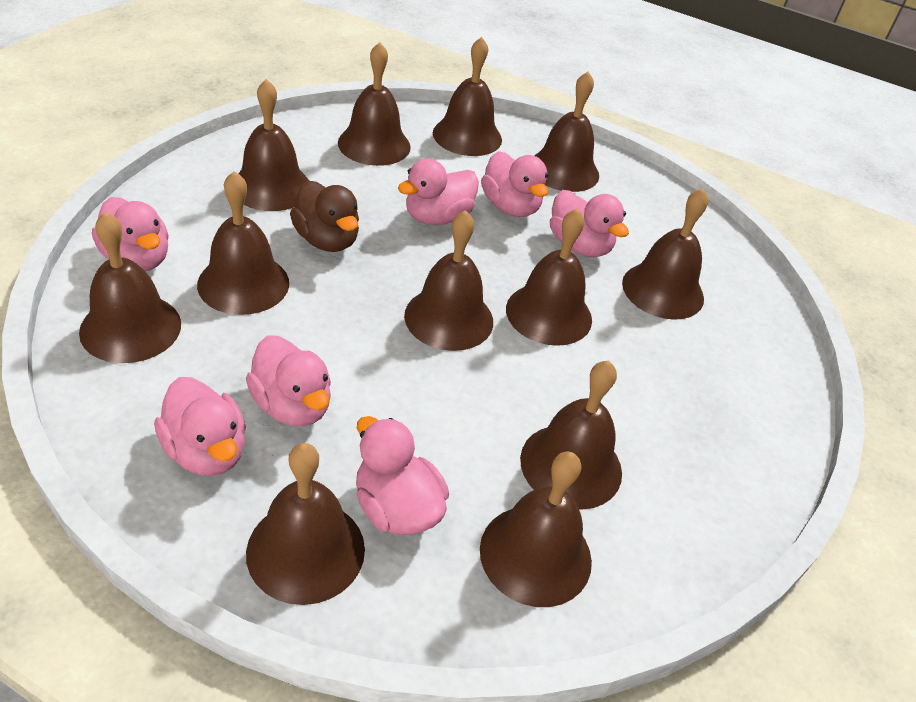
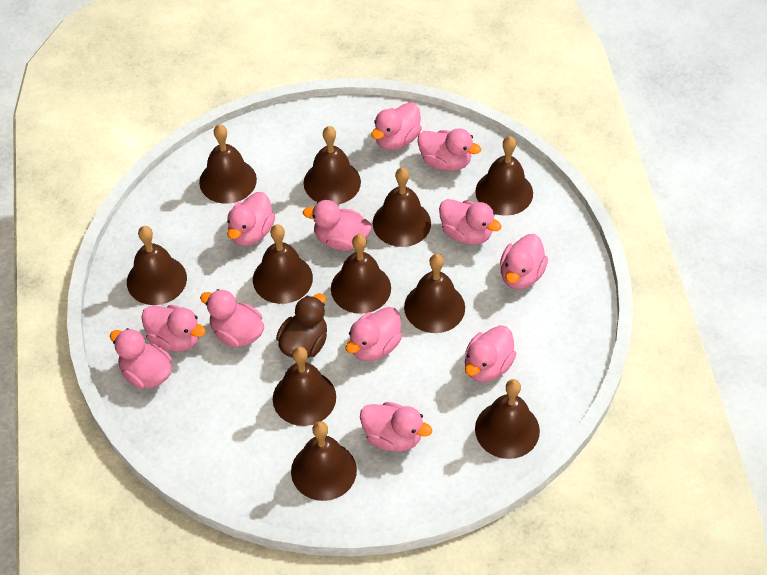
brown bell: 12 -> 11
pink duck: 7 -> 12

